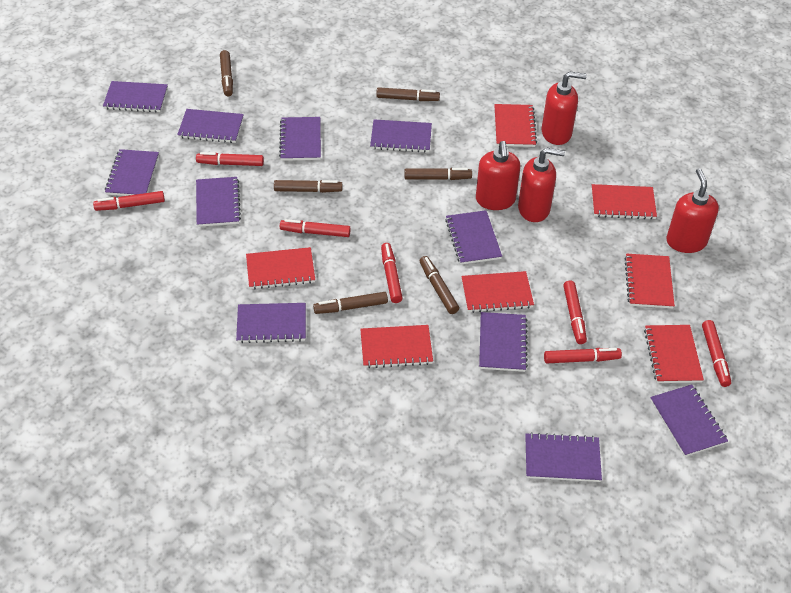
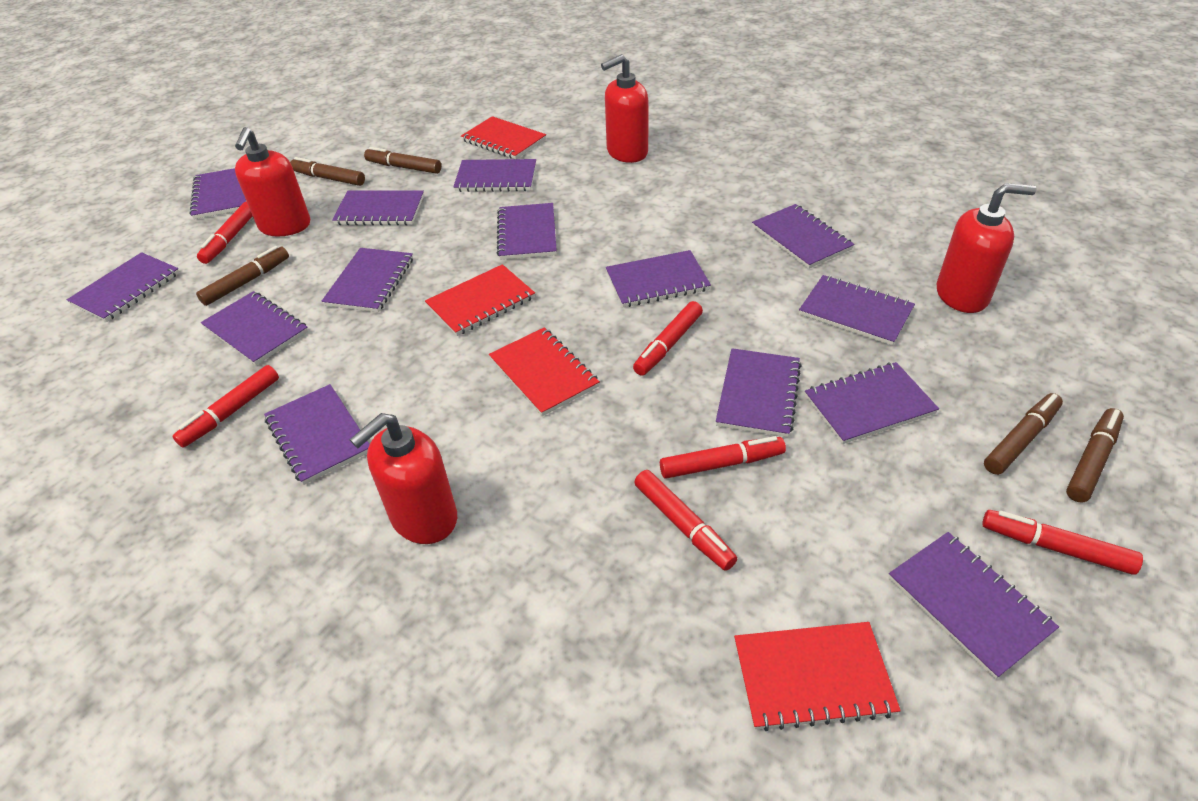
brown marker: 6 -> 5
purple notebook: 11 -> 14
red marker: 7 -> 6
red notebook: 7 -> 4

